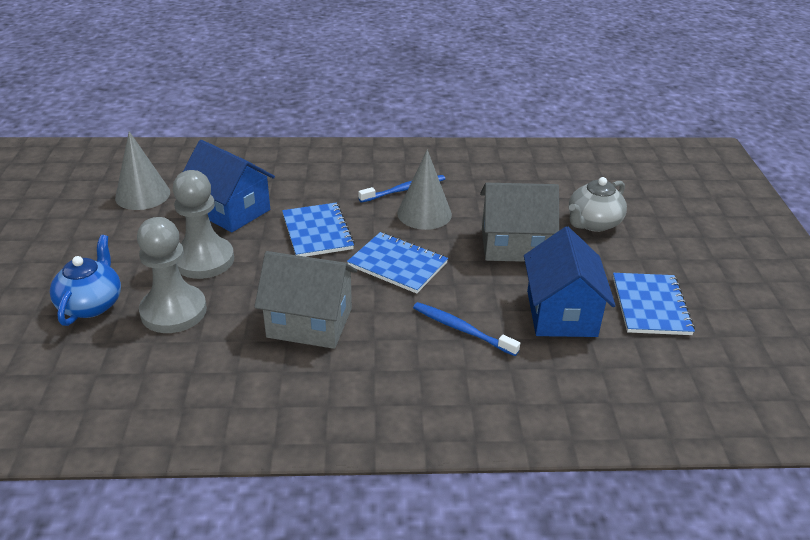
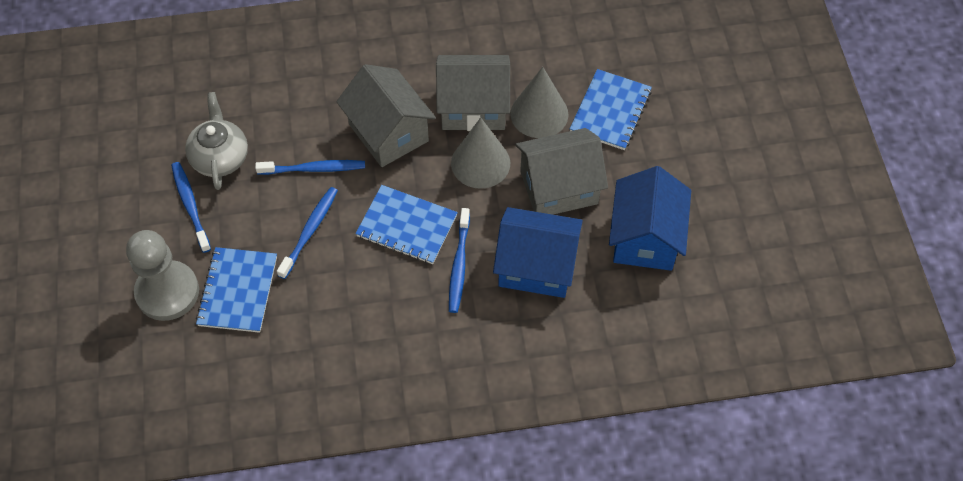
blue teapot: 1 -> 0
blue toothbrush: 2 -> 4
grey house: 2 -> 3
grey pawn: 2 -> 1

